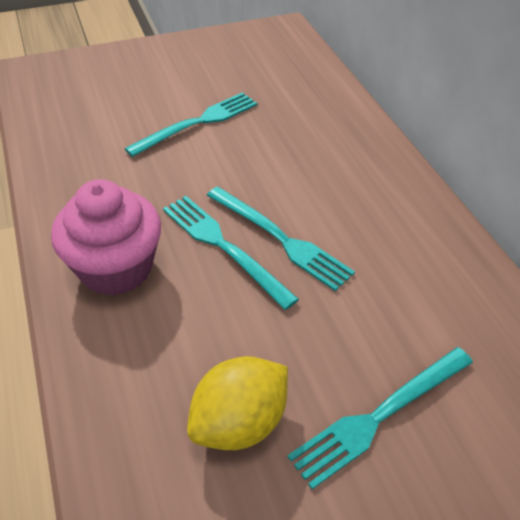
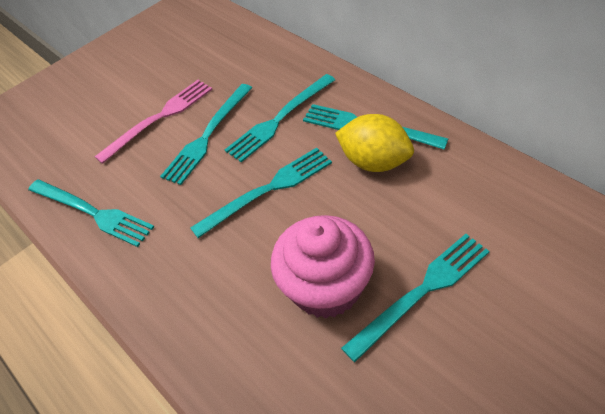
pink fork: 0 -> 1
turquoise fork: 4 -> 6

